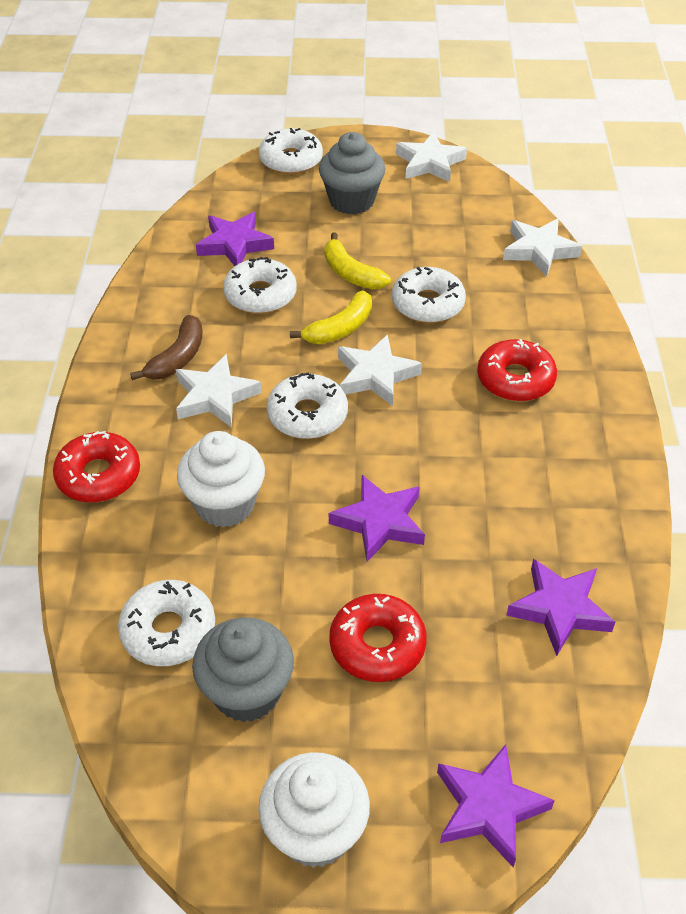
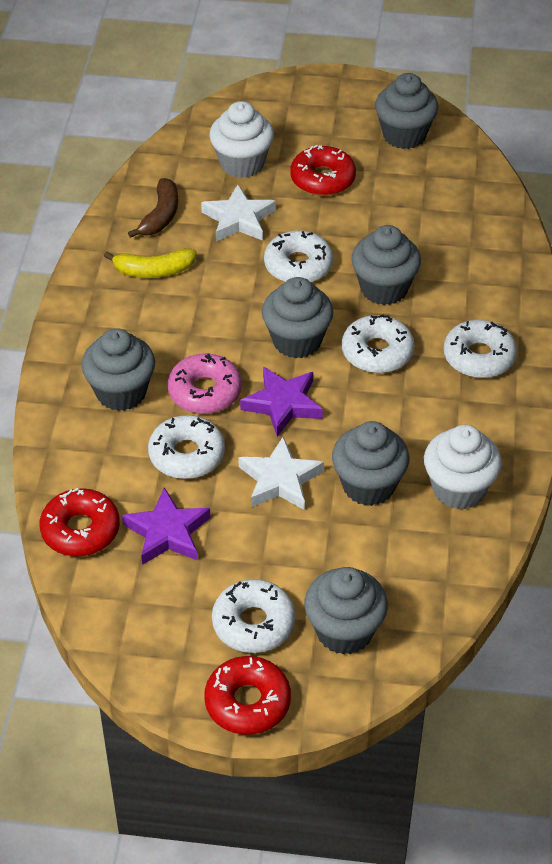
grey cupcake: 2 -> 6
pink donut: 0 -> 1
purple star: 4 -> 2
white star: 4 -> 2
yellow banana: 2 -> 1

